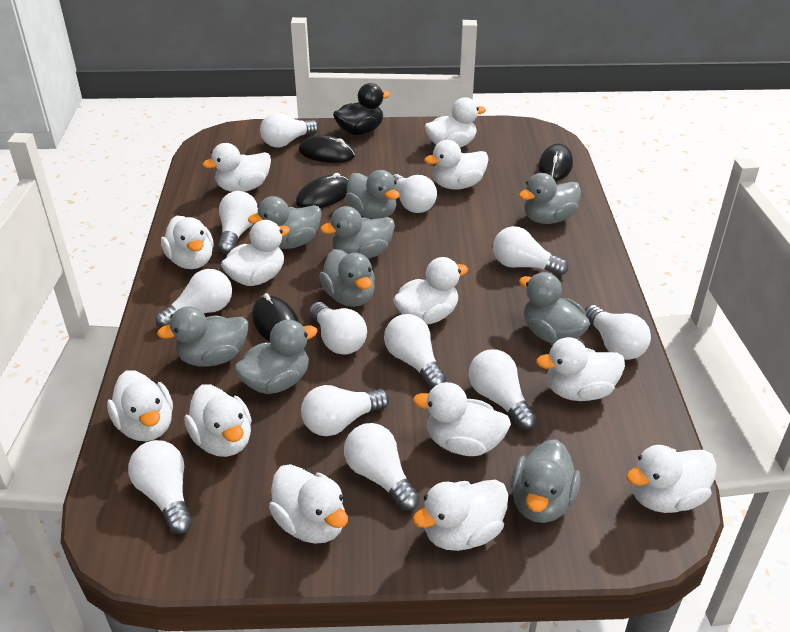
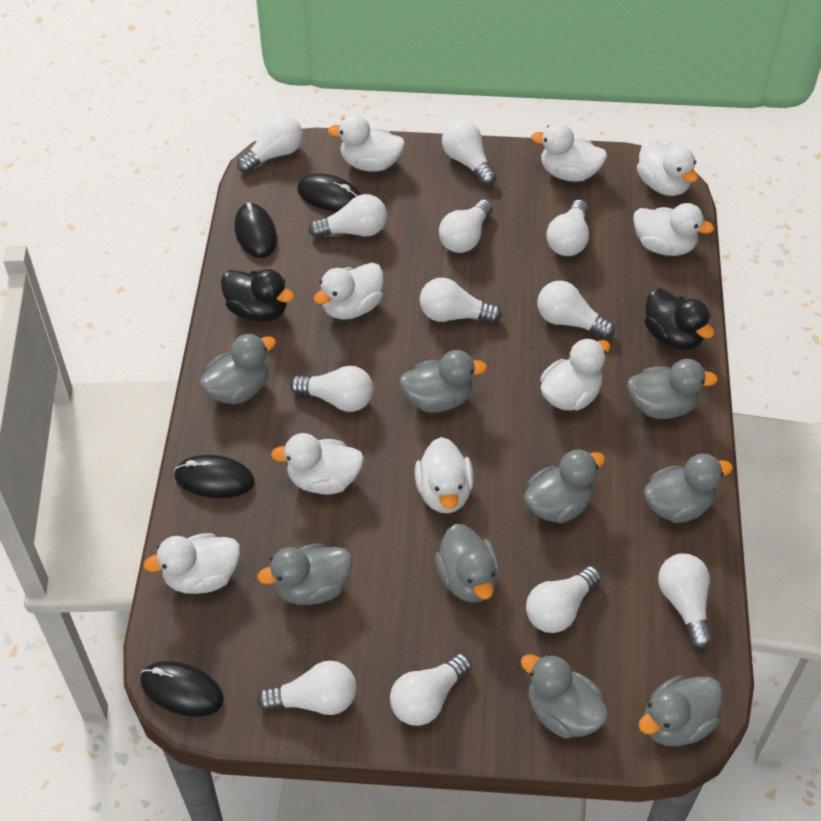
black duck: 1 -> 2
white duck: 13 -> 9

